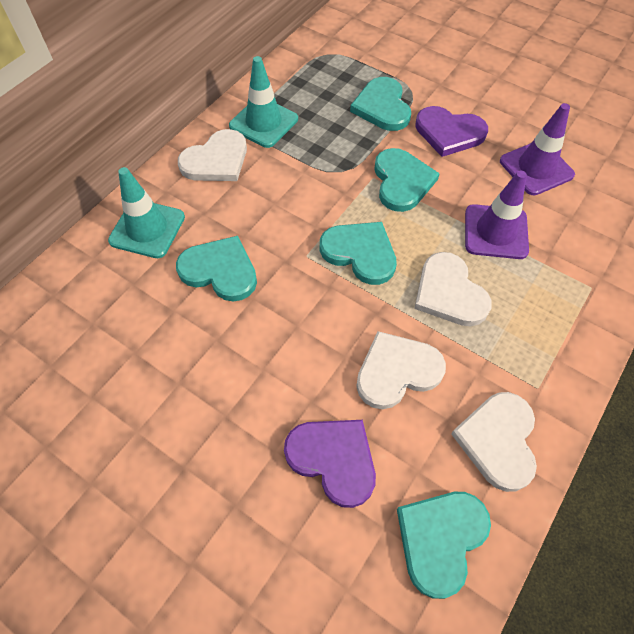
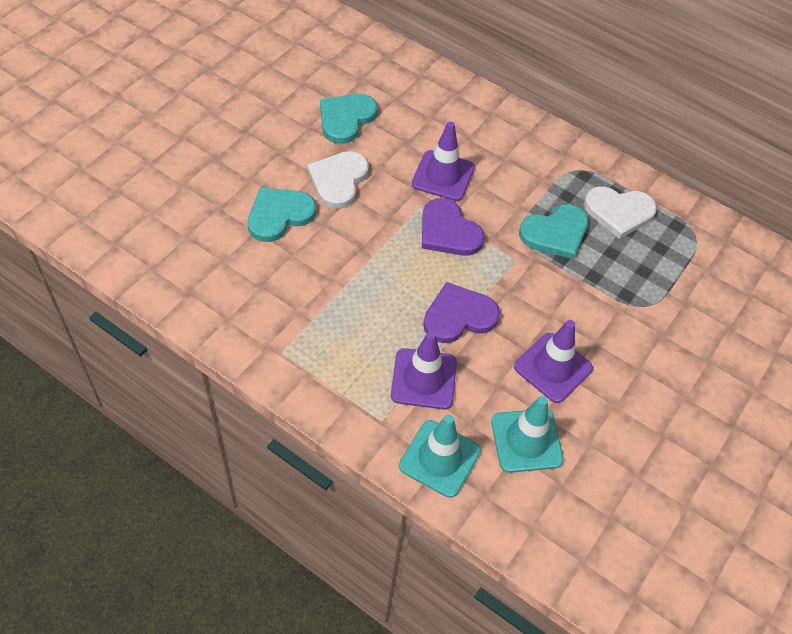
purple traffic cone: 2 -> 3
turquoise heart: 5 -> 3
white heart: 4 -> 2

